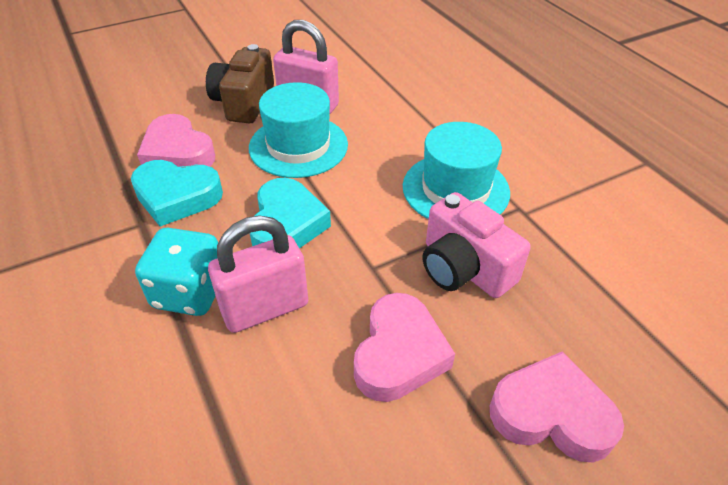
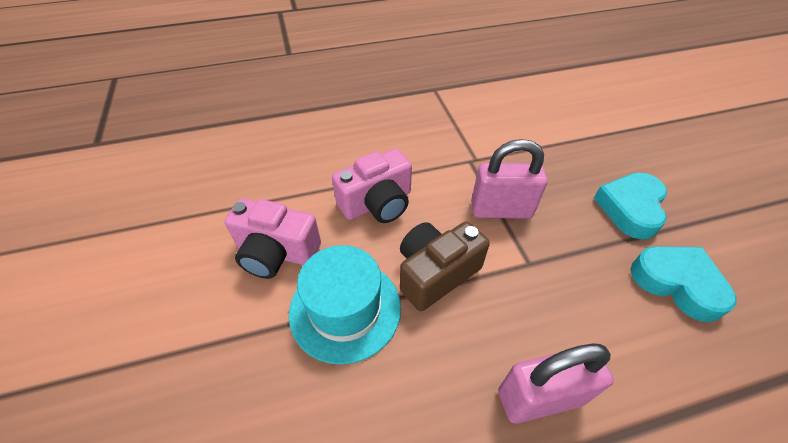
pink camera: 1 -> 2
pink heart: 3 -> 0
turquoise dice: 1 -> 0
turquoise hat: 2 -> 1

